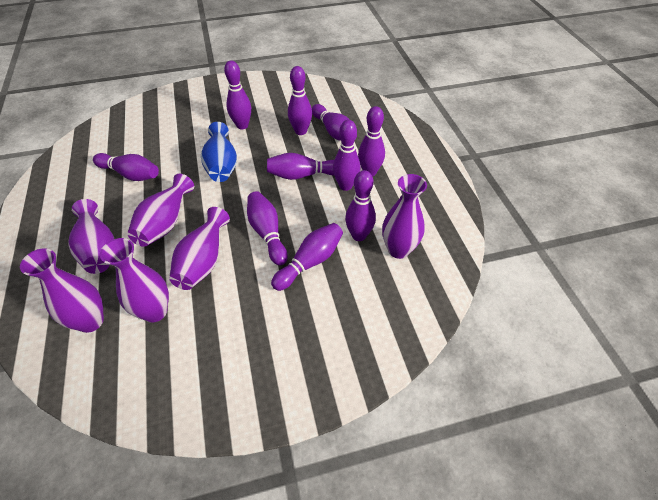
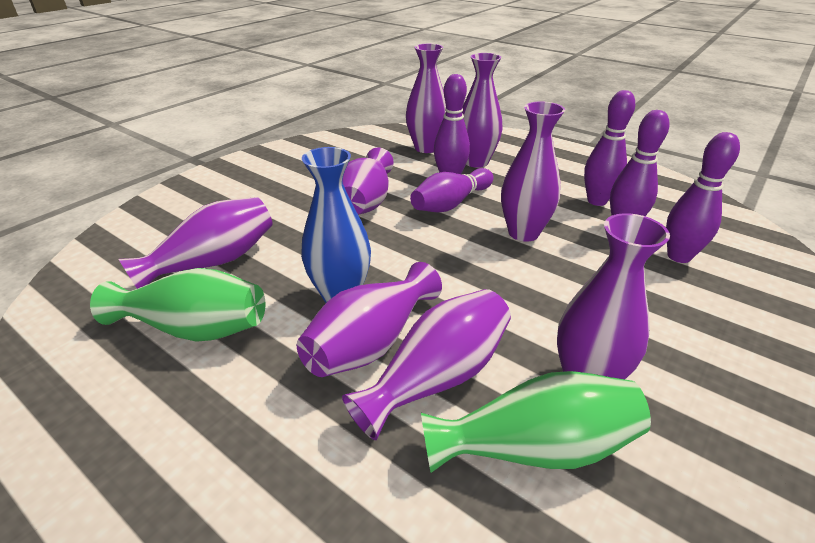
green vase: 0 -> 2
purple bowling pin: 10 -> 5
purple vase: 6 -> 8

